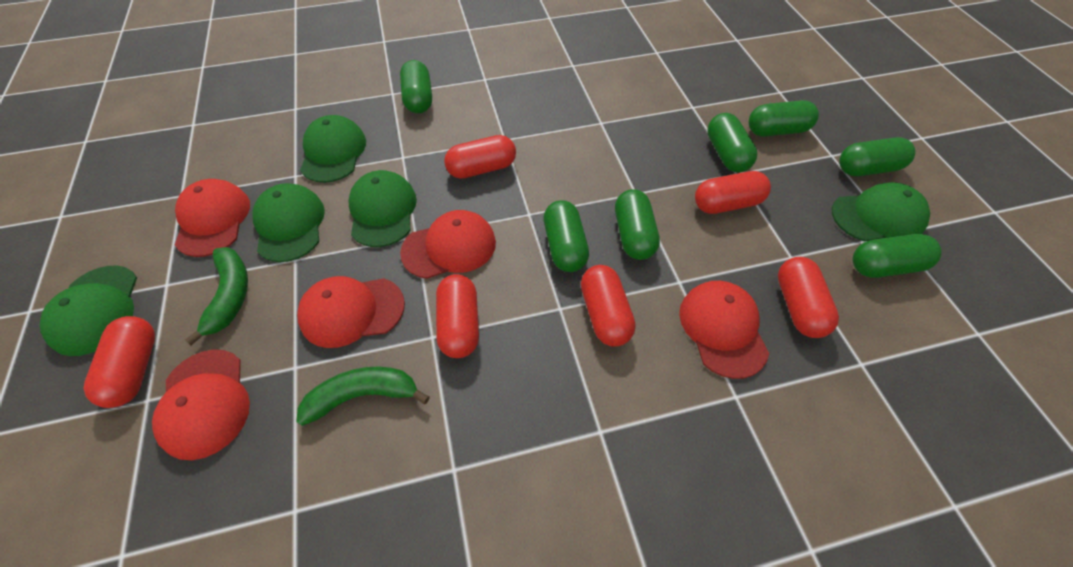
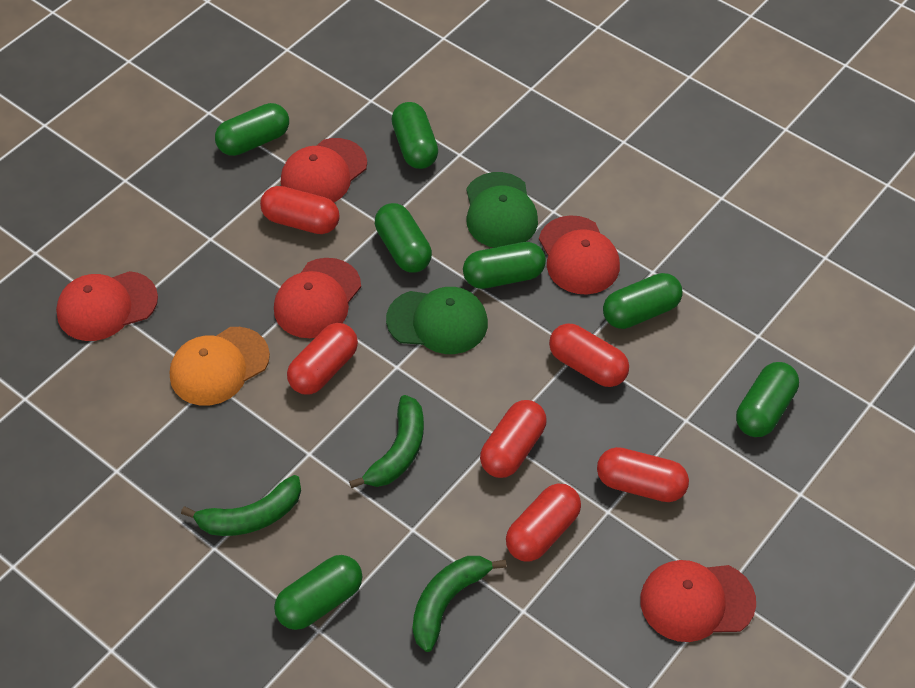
green banana: 2 -> 3
green cap: 5 -> 2
orange cap: 0 -> 1

